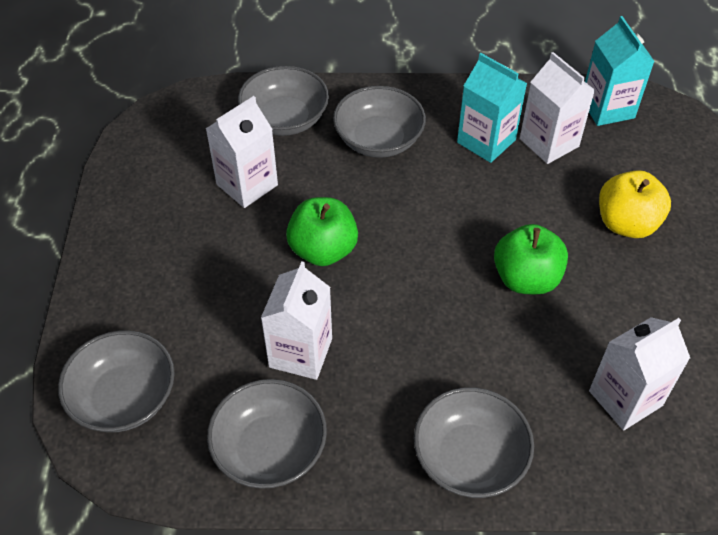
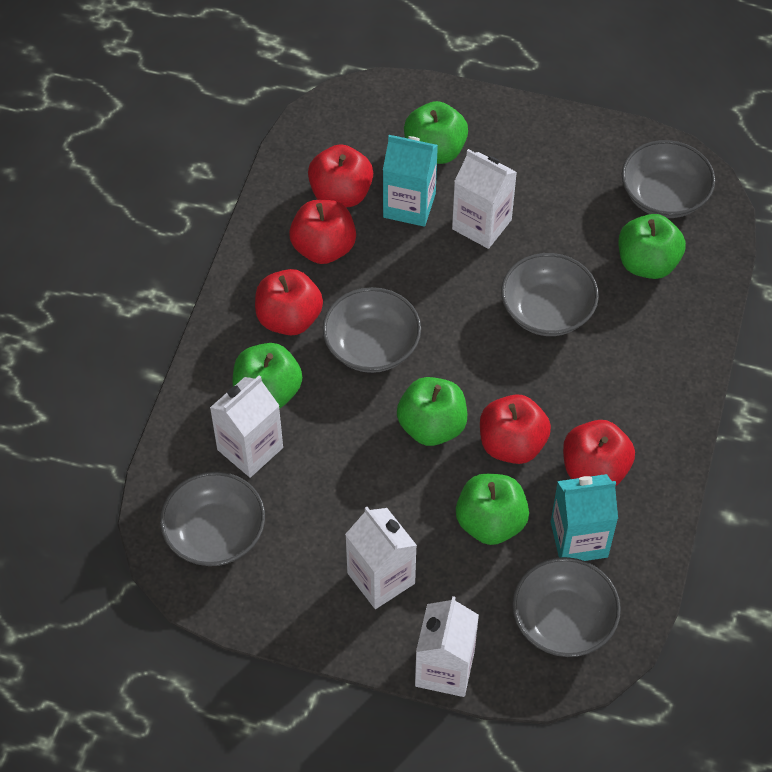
green apple: 2 -> 5
red apple: 0 -> 5
yellow apple: 1 -> 0

